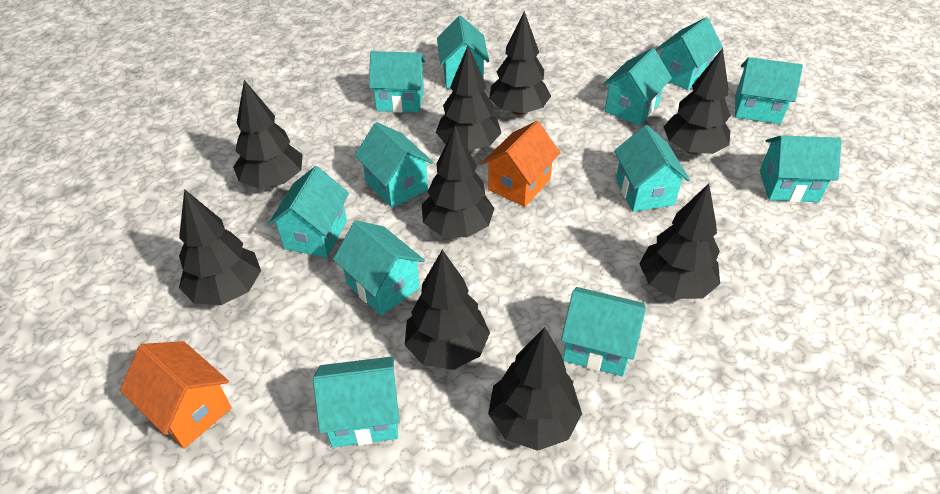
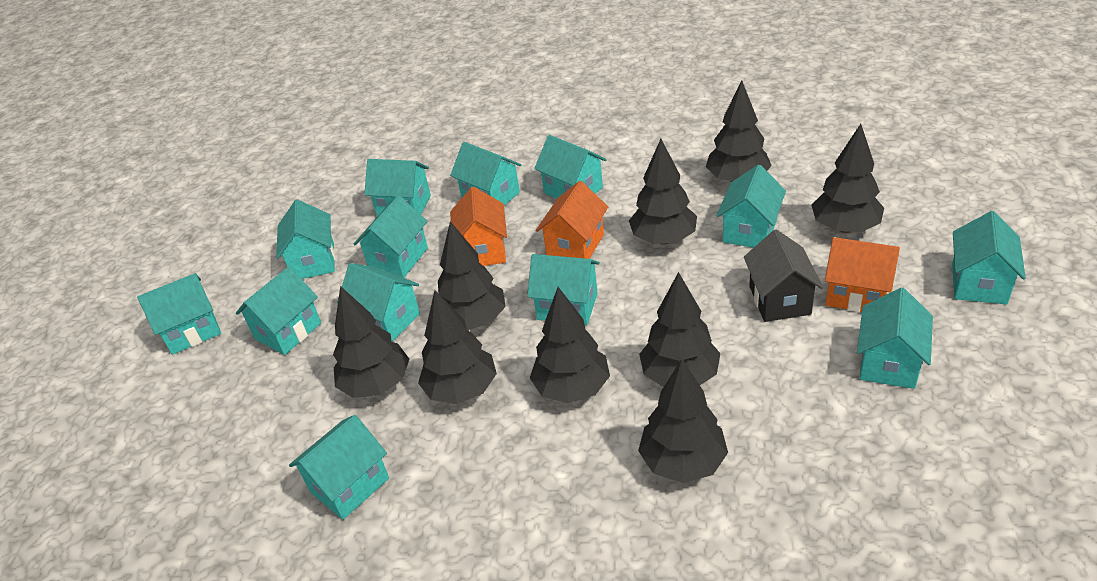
black house: 0 -> 1
orange house: 2 -> 3
turquoise house: 12 -> 13

